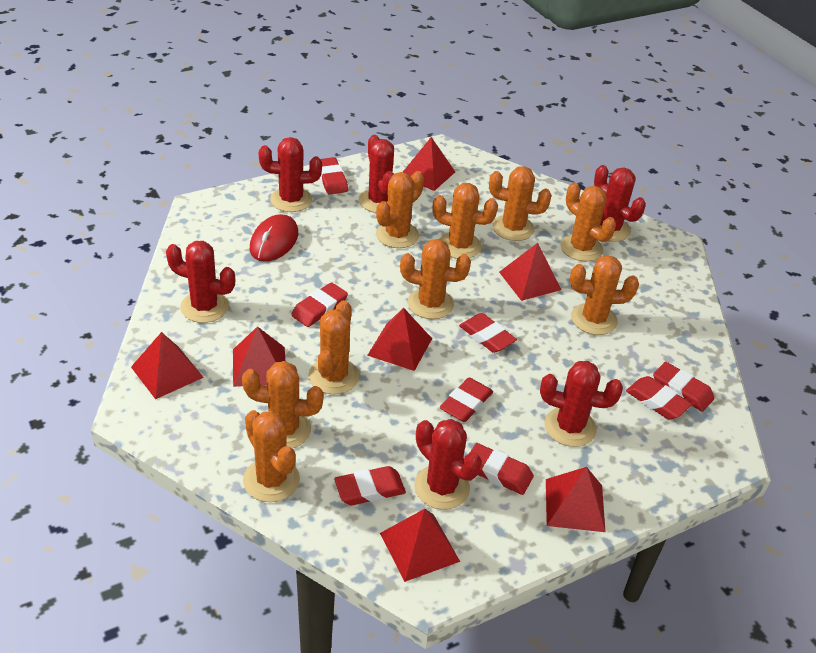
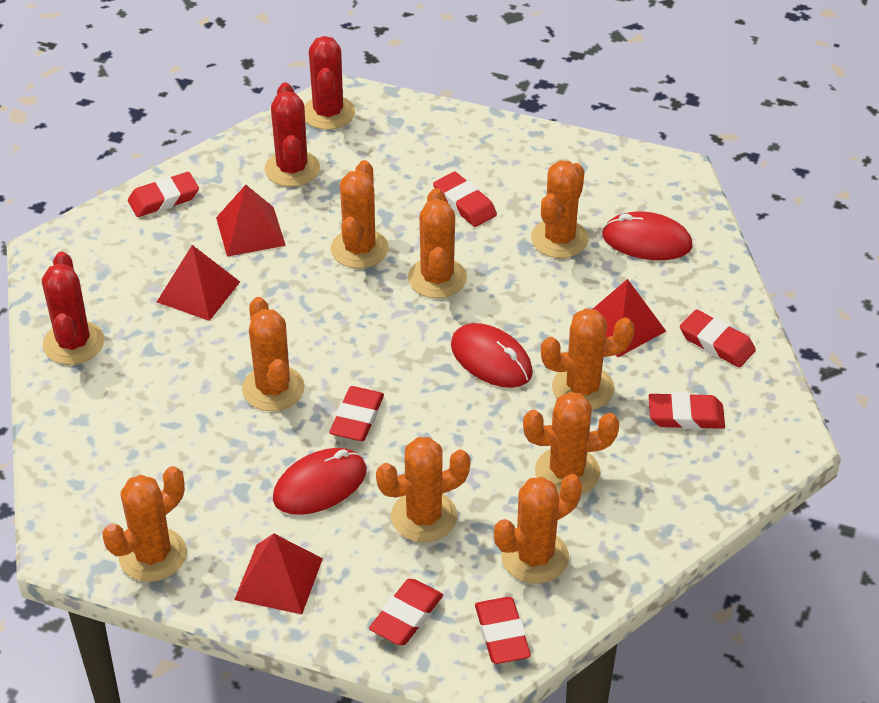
red cactus: 6 -> 3
red eraser: 8 -> 7
red mouse: 1 -> 3
red pyramid: 7 -> 4

